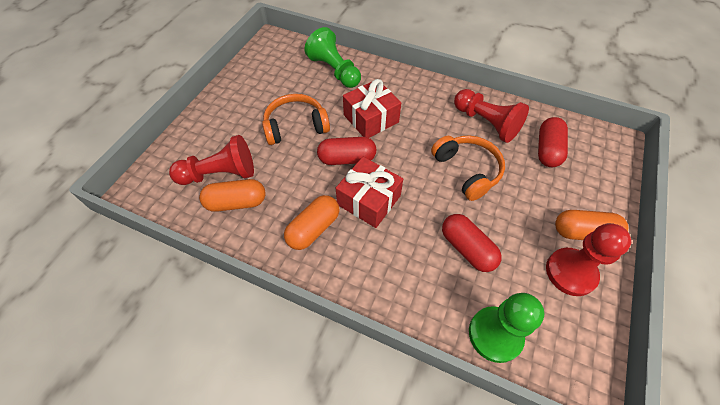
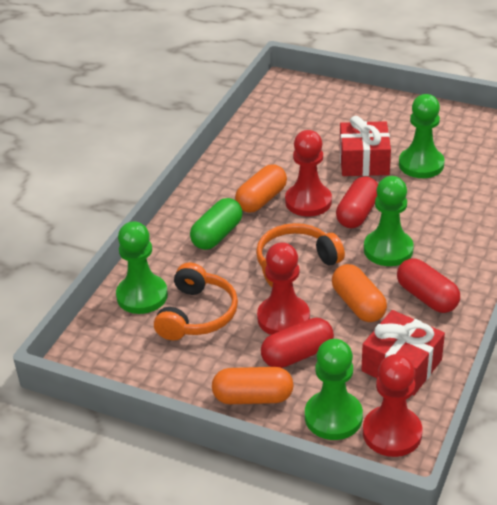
green capsule: 0 -> 1
green pawn: 2 -> 4

